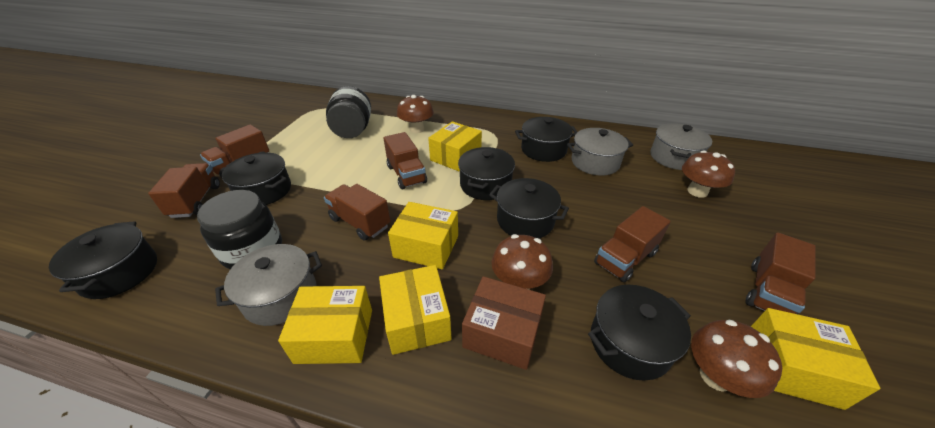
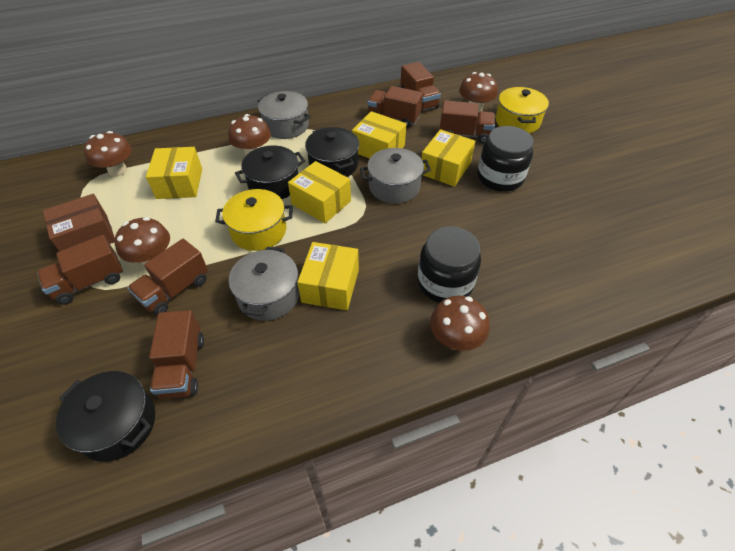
black pot: 6 -> 3
brown mushroom: 4 -> 5
yellow pot: 0 -> 2

